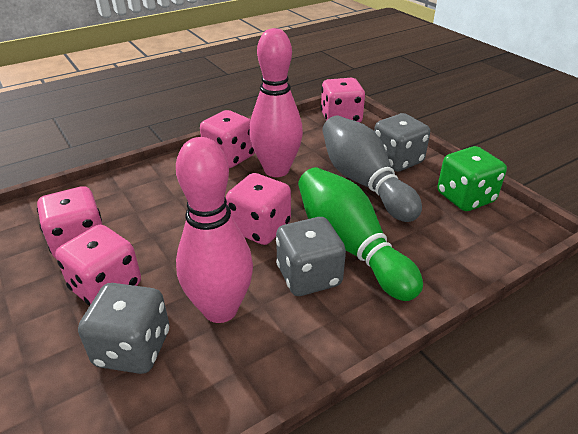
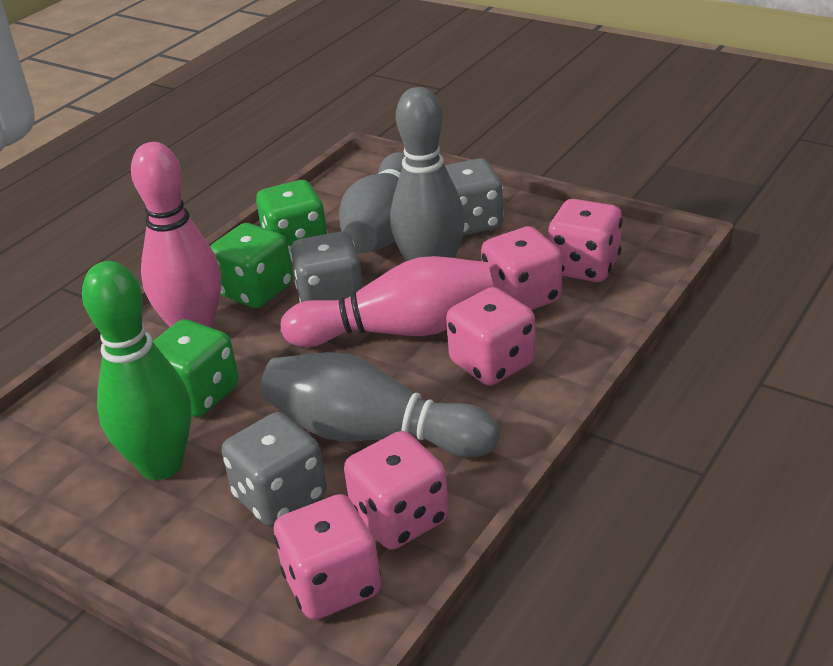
green dice: 1 -> 3
grey bowling pin: 1 -> 3

